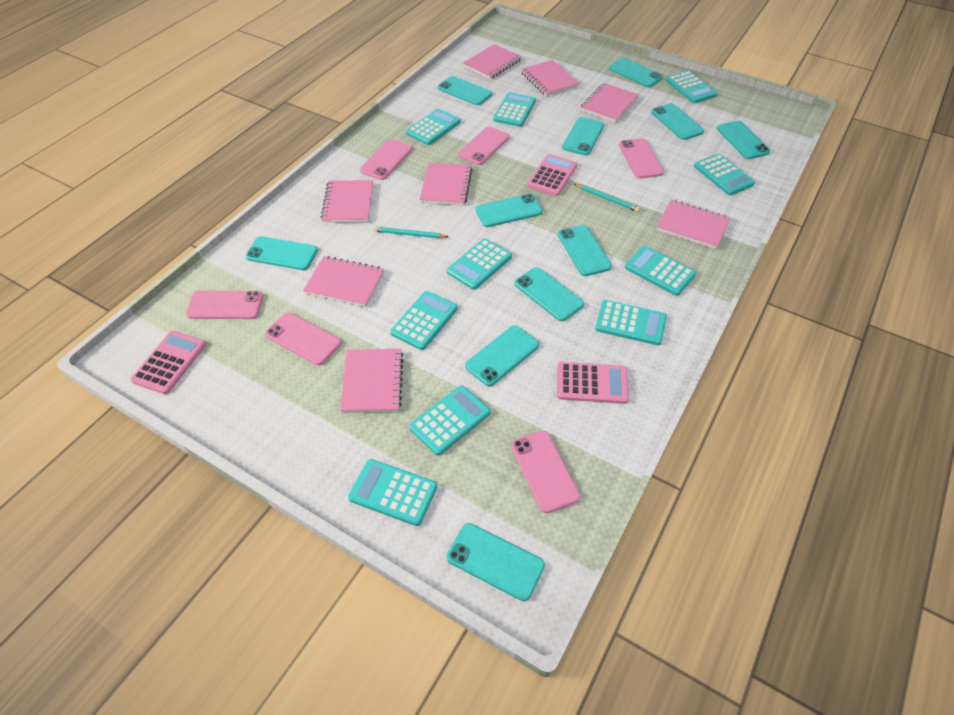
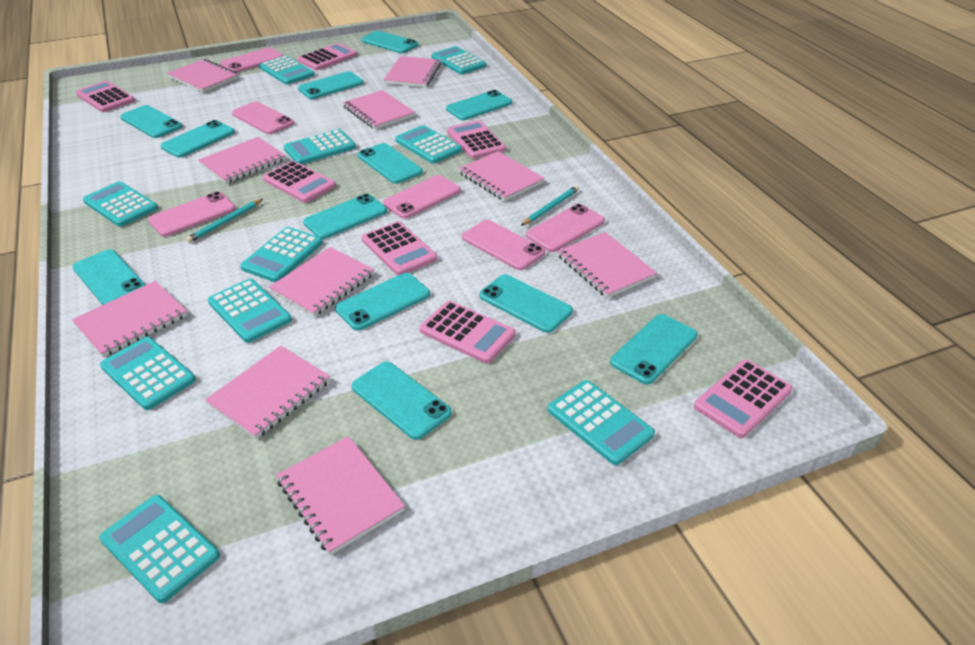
pink calculator: 3 -> 7
pink notebook: 8 -> 10
turquoise phone: 11 -> 12

